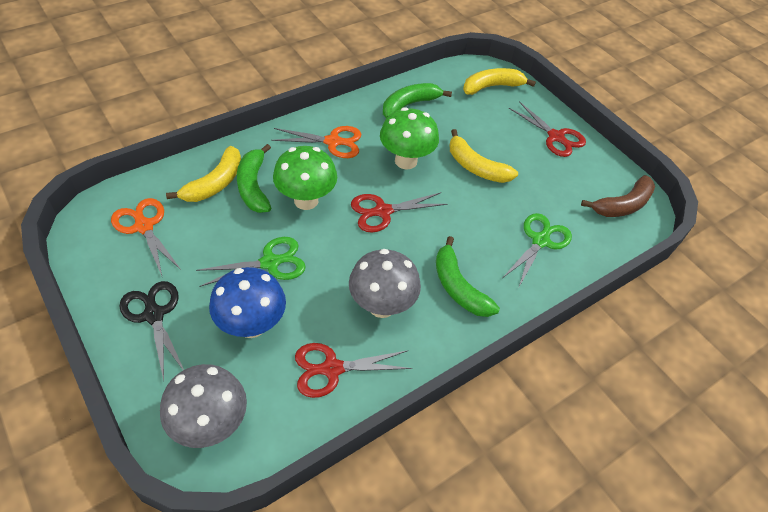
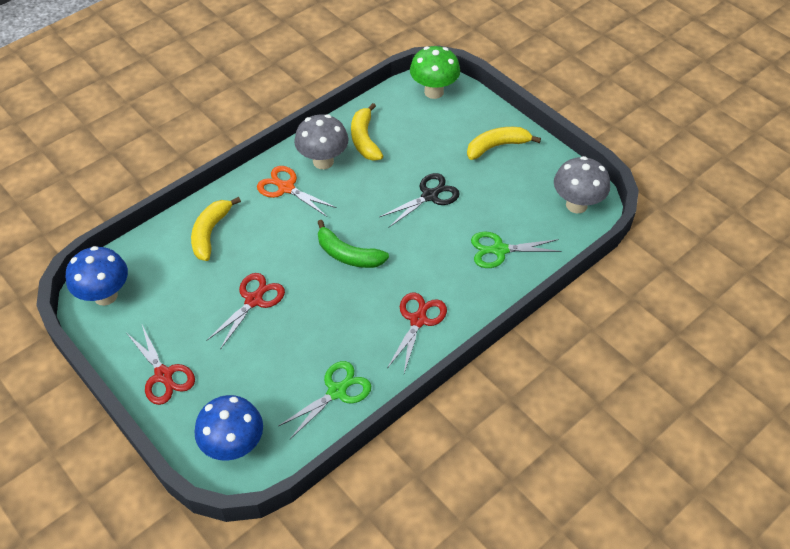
blue mushroom: 1 -> 2
brown banana: 1 -> 0
green banana: 3 -> 1
green mushroom: 2 -> 1
orange scissors: 2 -> 1

